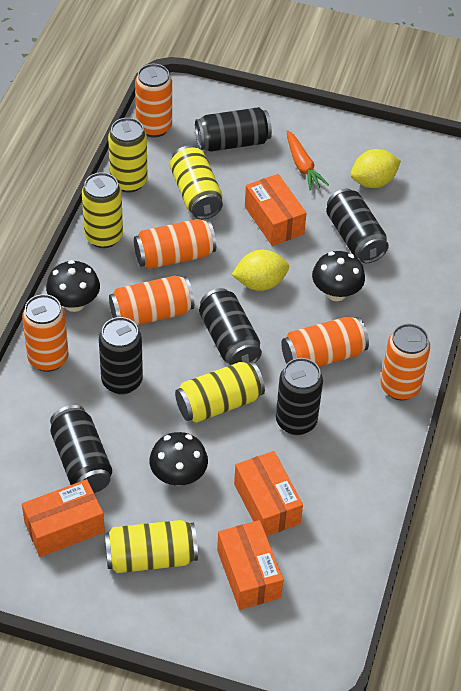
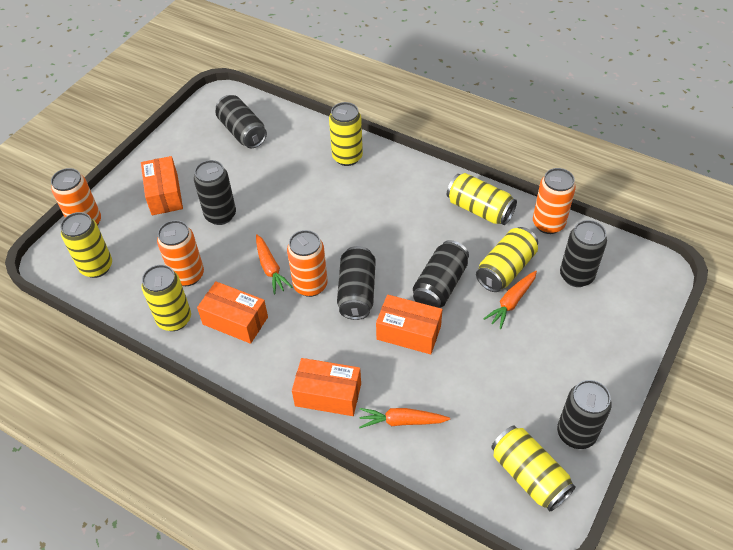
black mushroom: 3 -> 0
orange can: 6 -> 4
orange carrot: 1 -> 3
yellow can: 5 -> 6
yellow lemon: 2 -> 0

